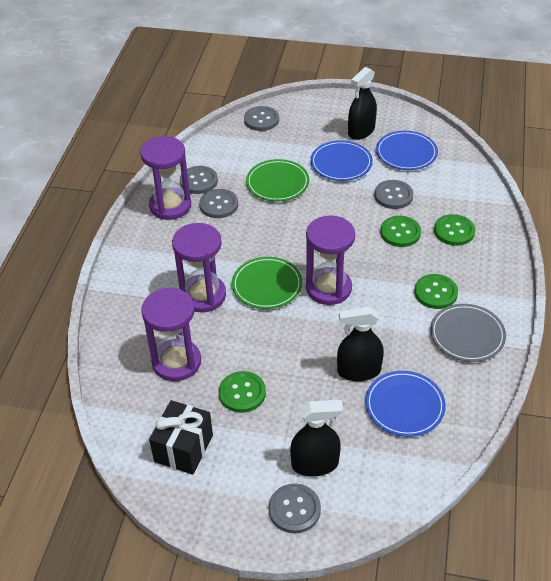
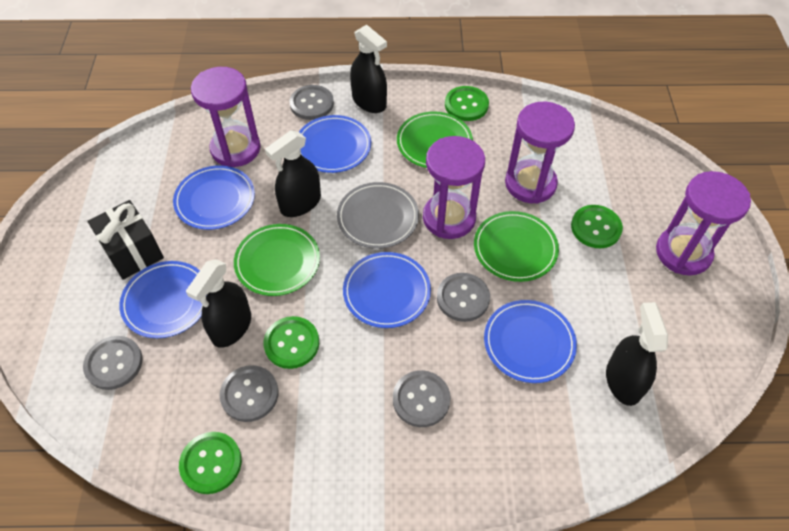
black spray bottle: 3 -> 4
blue plate: 3 -> 5
green plate: 2 -> 3

